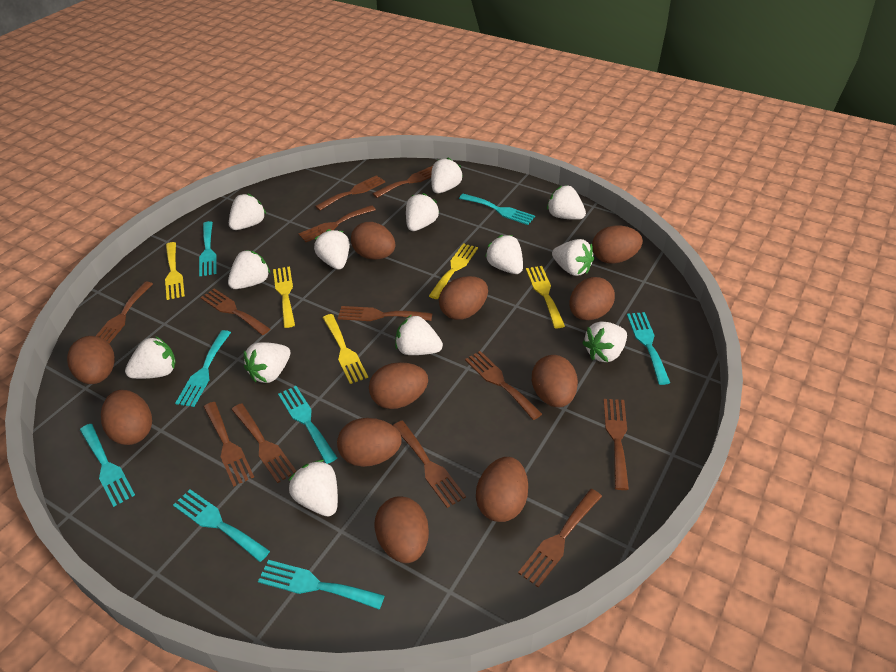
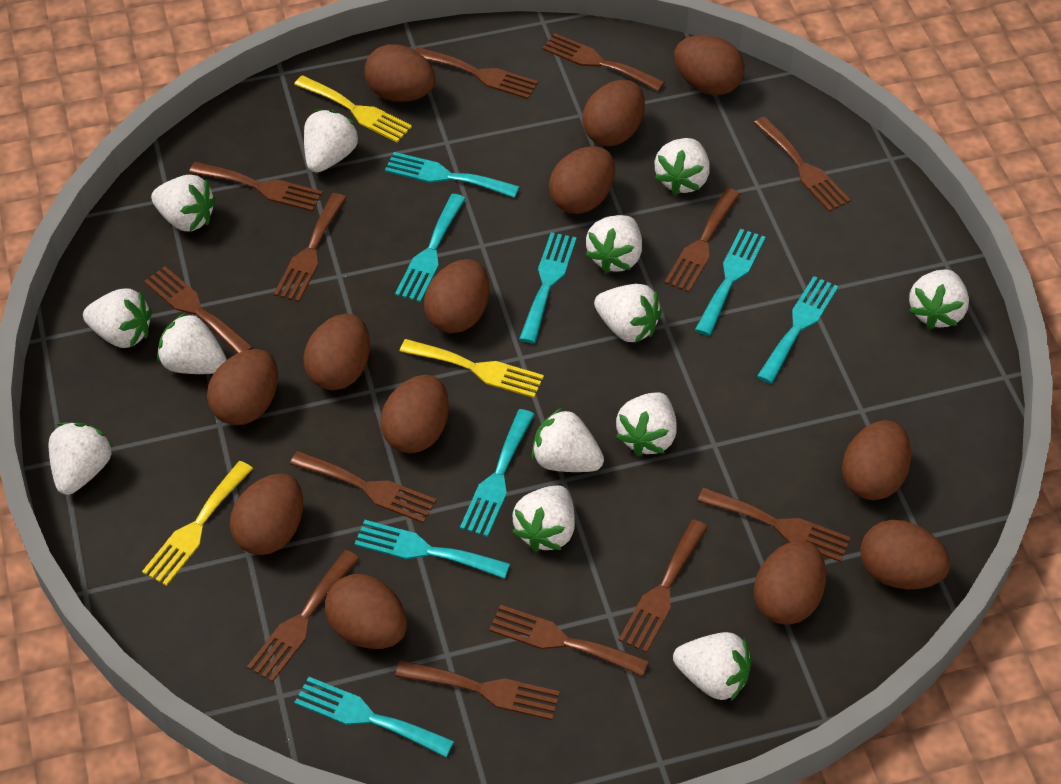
brown egg: 11 -> 13
brown fork: 12 -> 13
yellow fork: 5 -> 3

